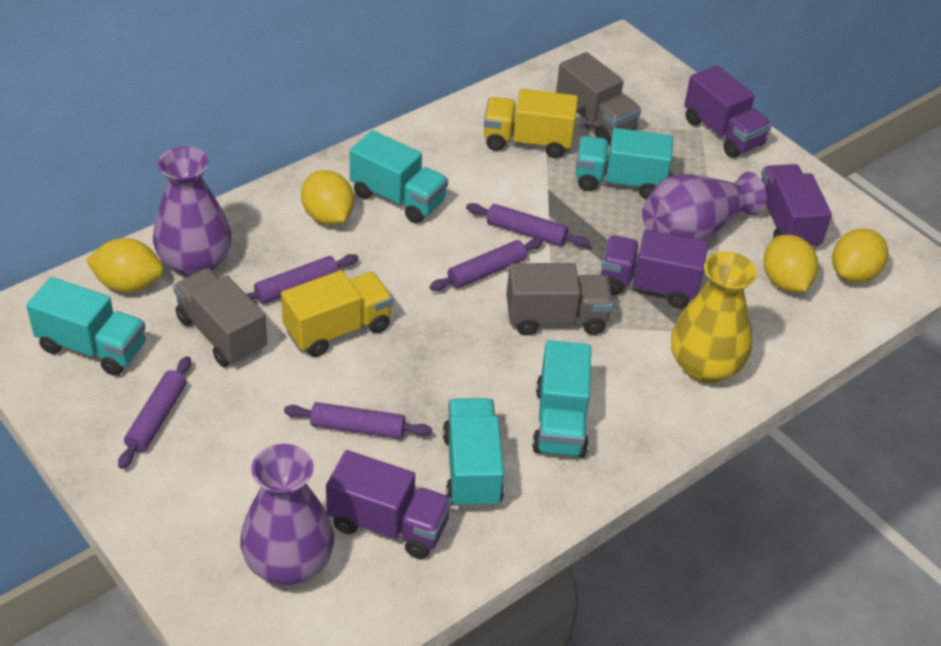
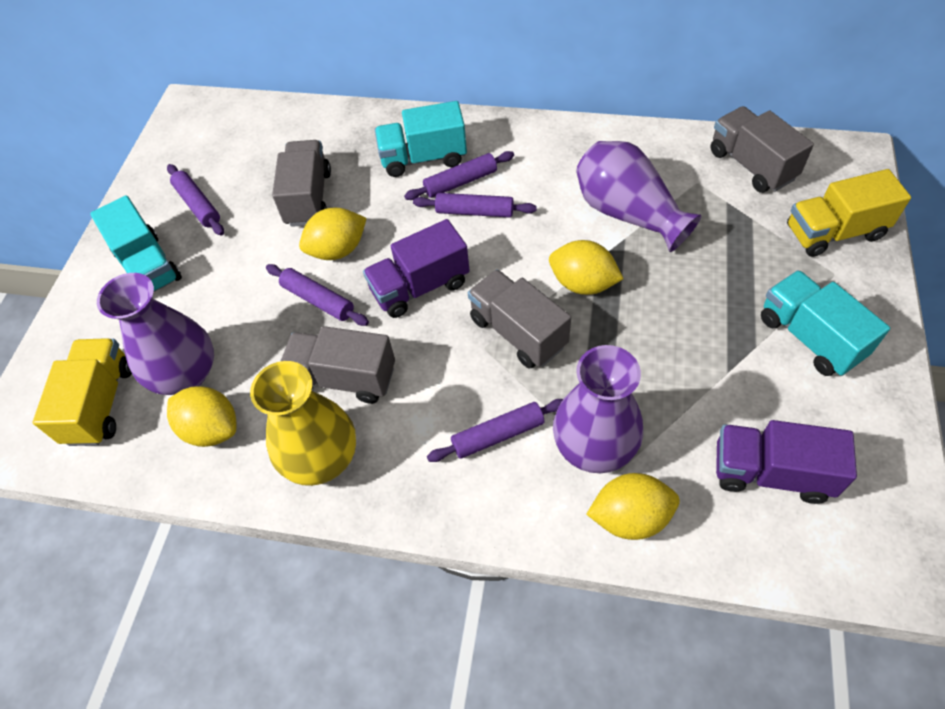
grey truck: 3 -> 4
purple truck: 4 -> 2
turquoise truck: 5 -> 3

